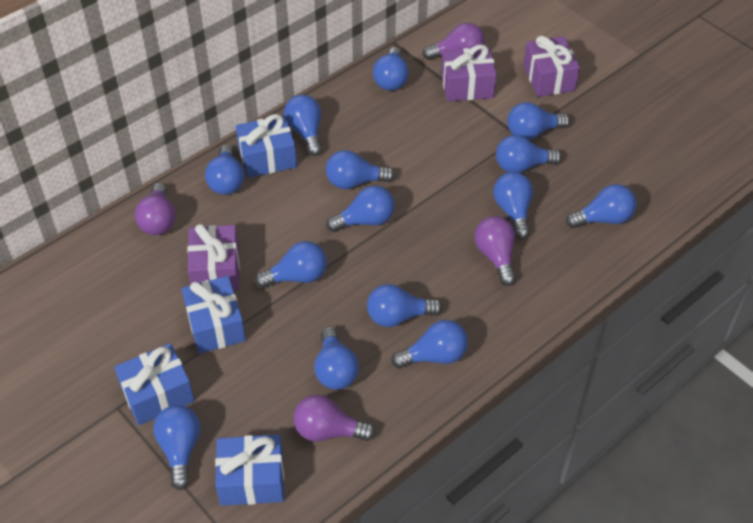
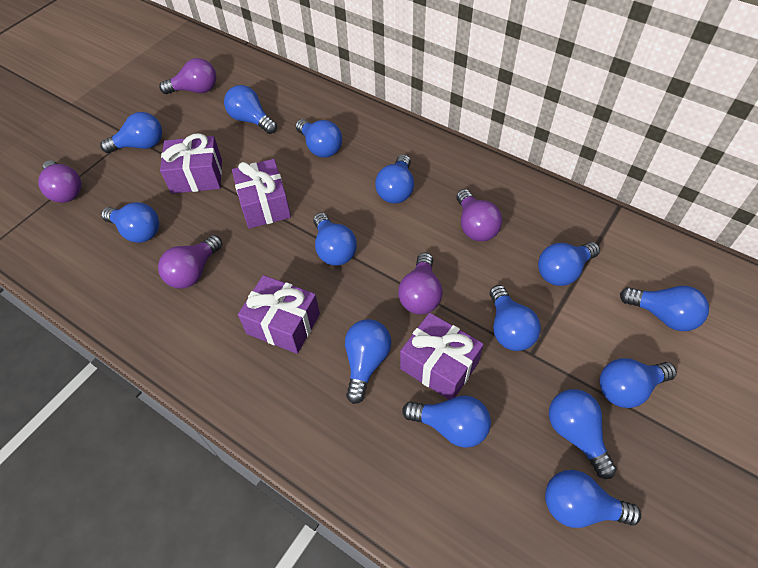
blue gift: 4 -> 0
purple gift: 3 -> 4
purple light bulb: 4 -> 5

